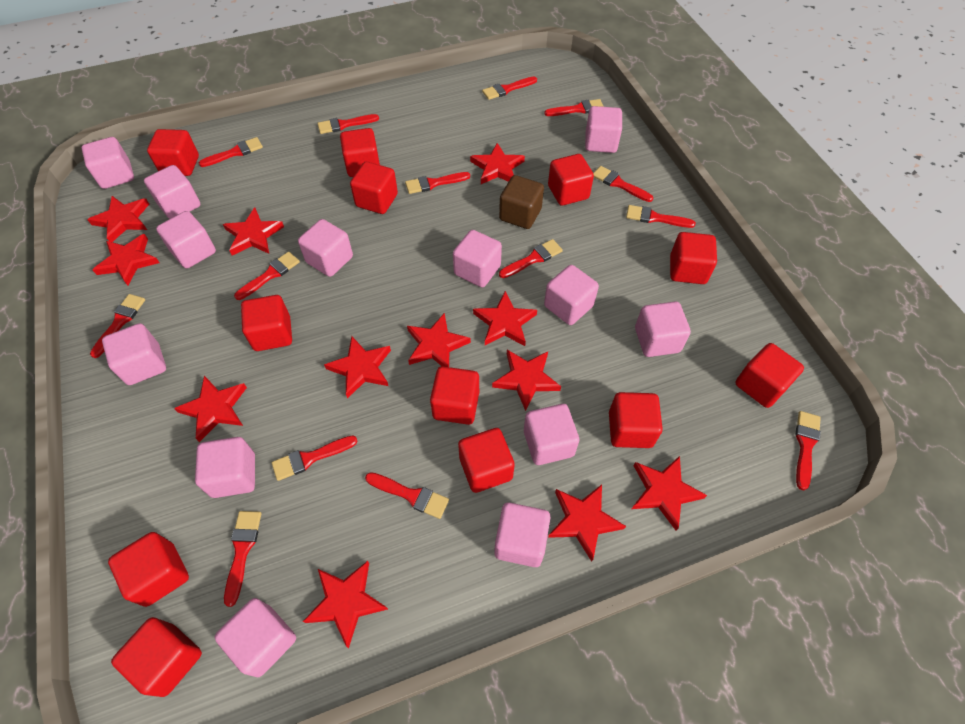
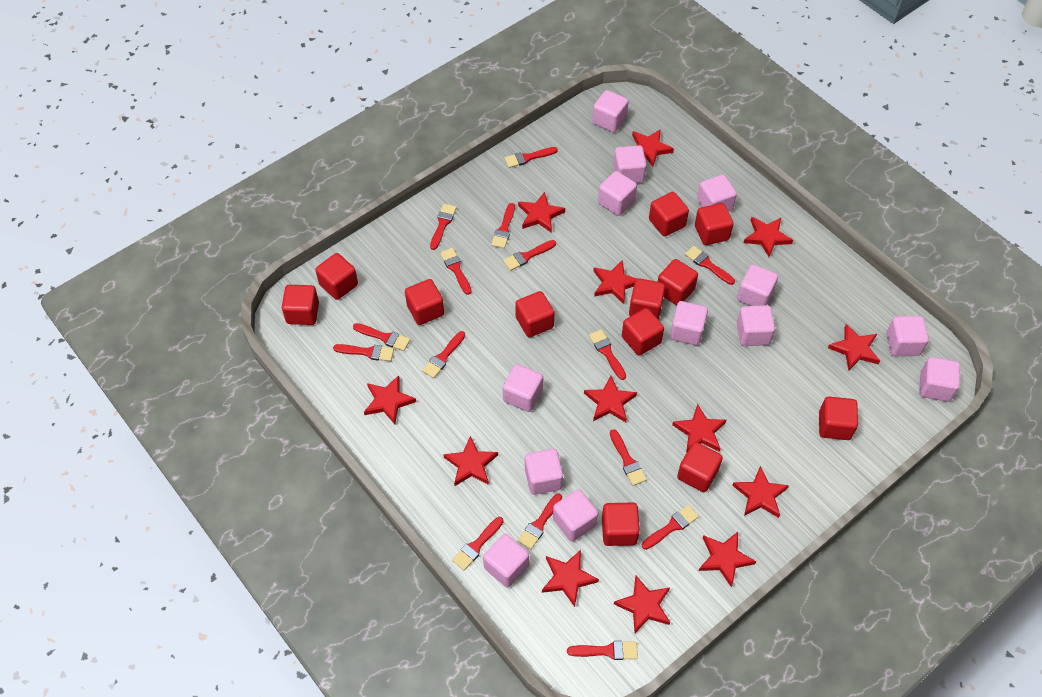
brown cube: 1 -> 0
red brush: 14 -> 15
red star: 12 -> 13

